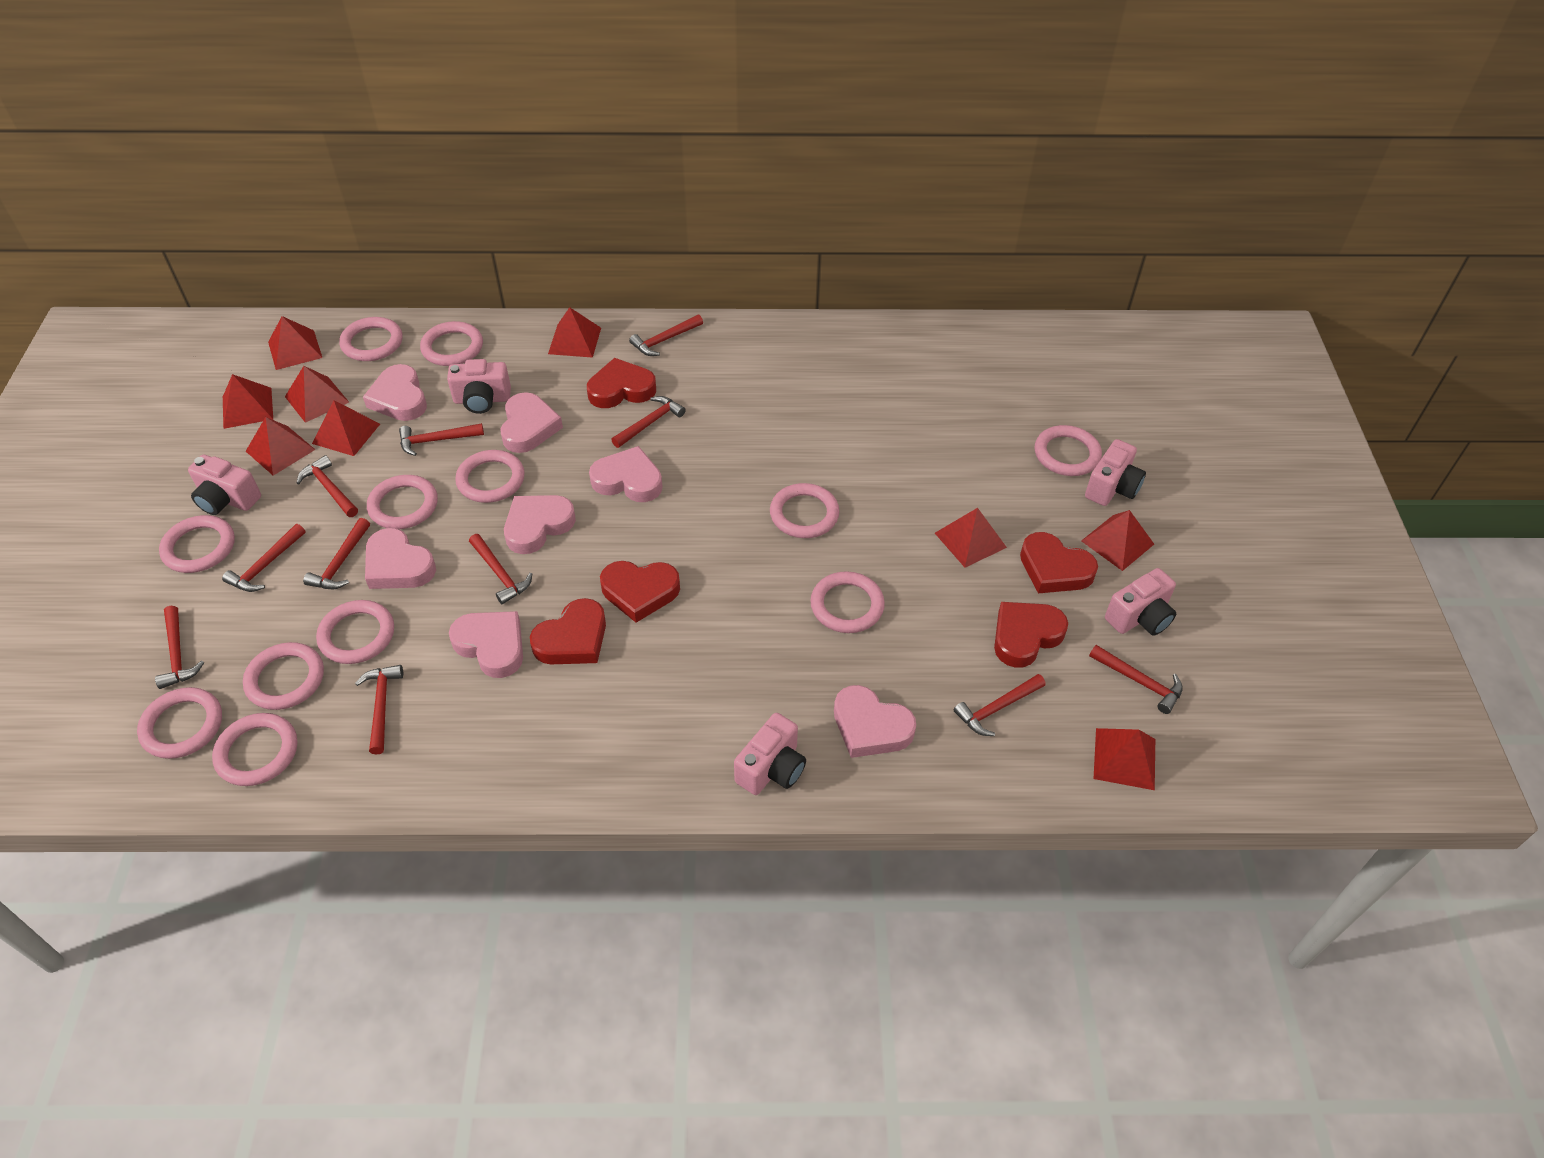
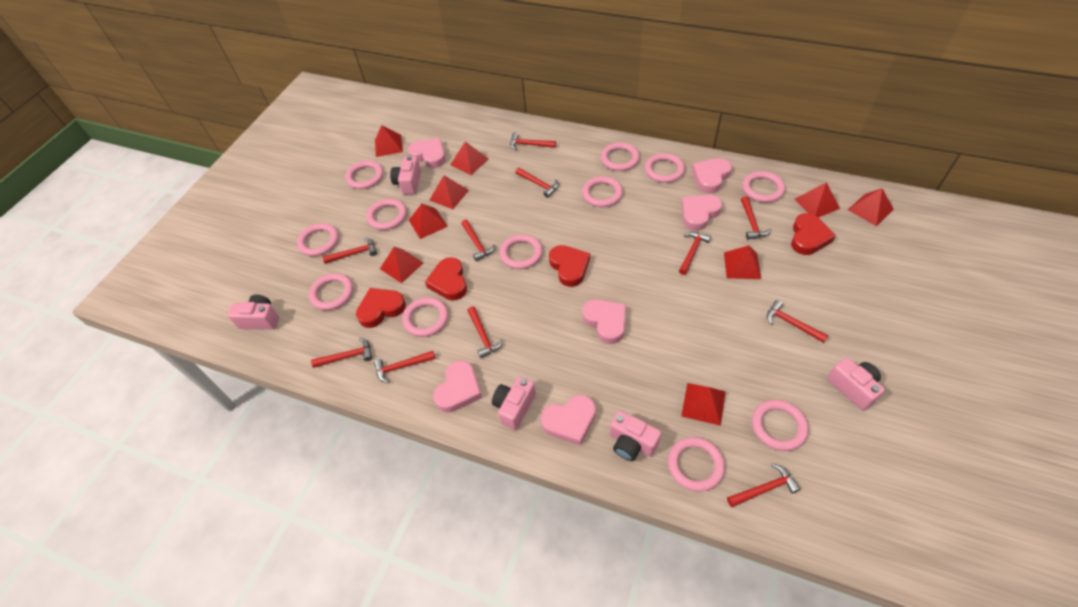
pink heart: 7 -> 6
red heart: 5 -> 4

